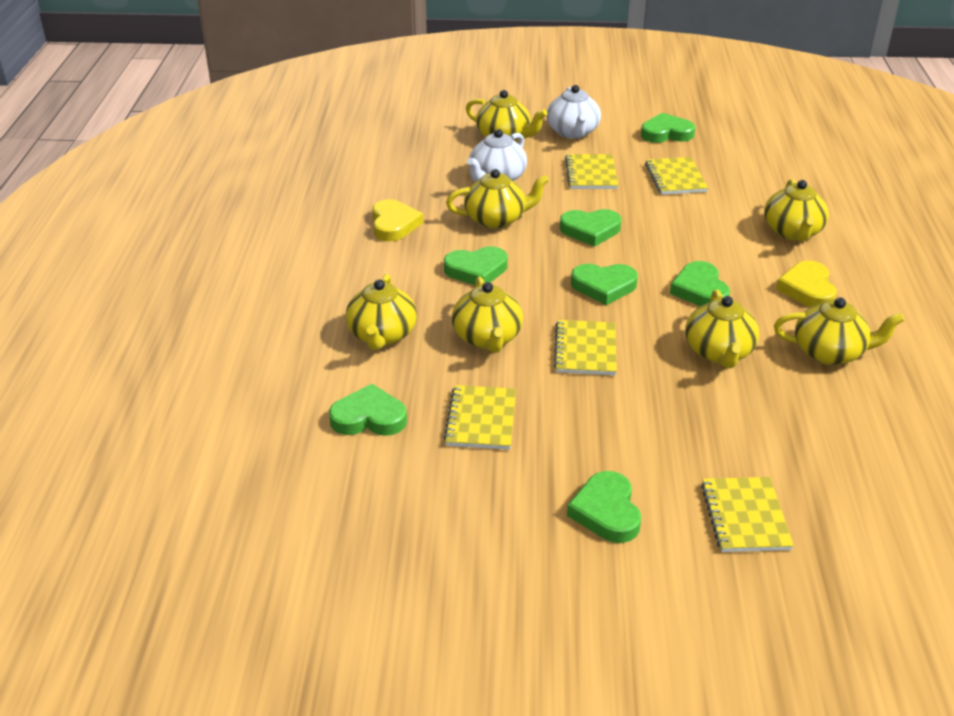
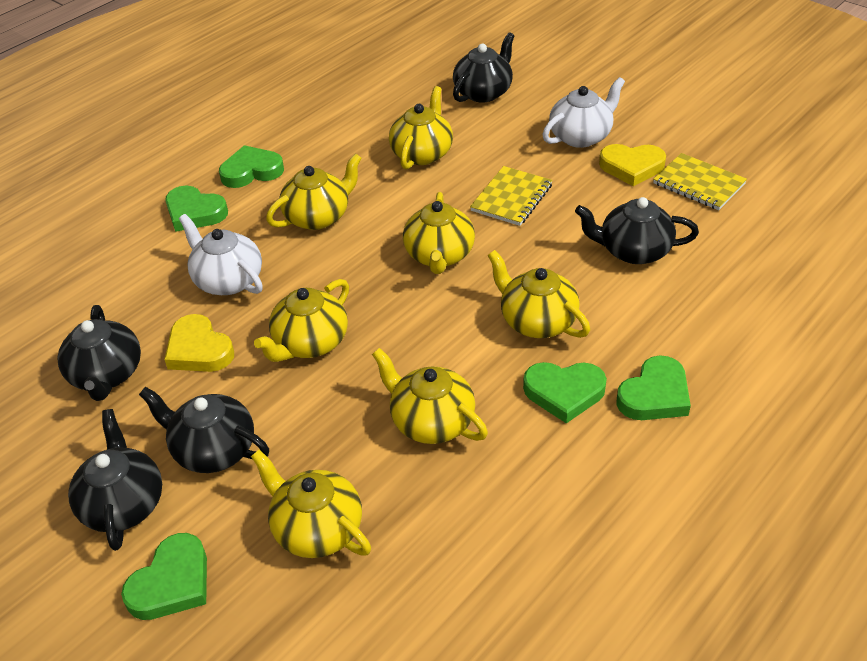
black teapot: 0 -> 5
green heart: 7 -> 5
yellow notebook: 5 -> 2

